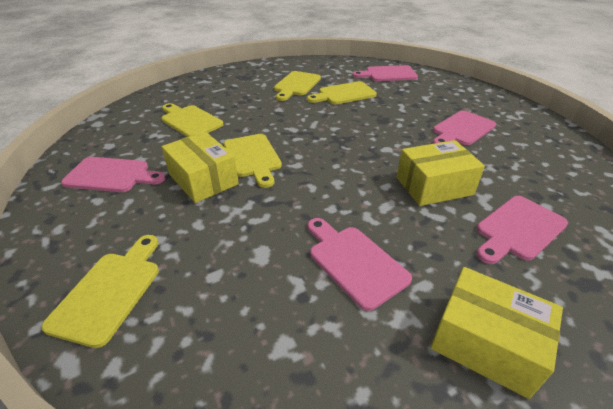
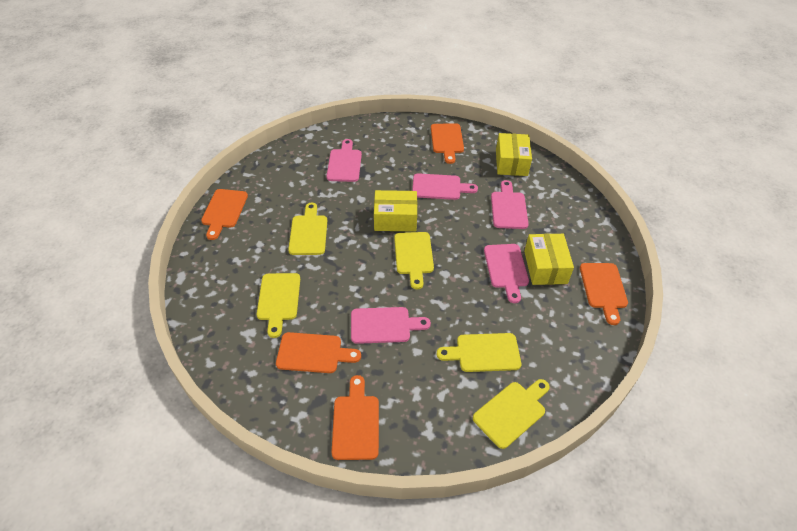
orange cutting board: 0 -> 5

